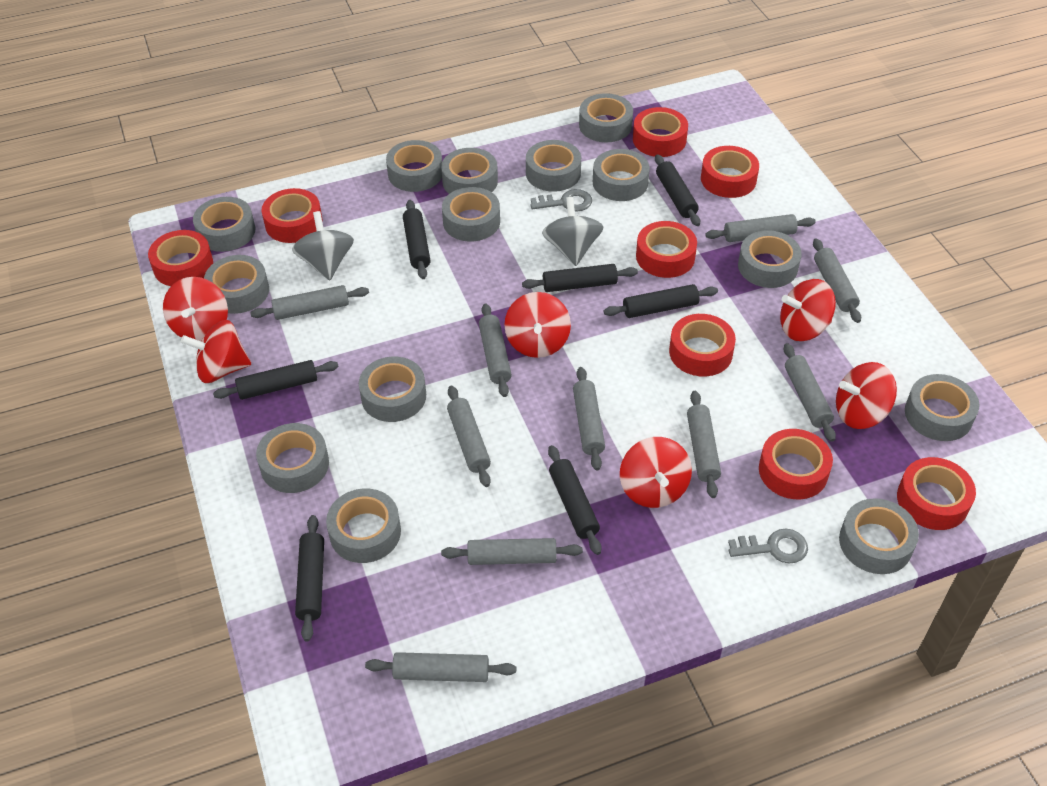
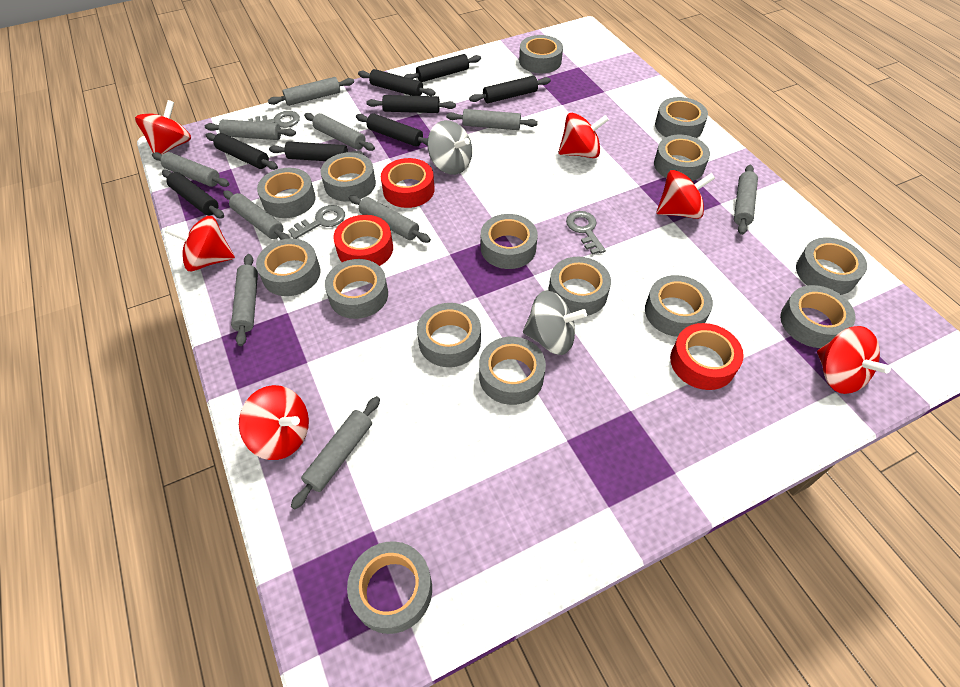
black rolling pin: 7 -> 8
grey key: 2 -> 3
grey tape: 14 -> 15
red tape: 8 -> 3

